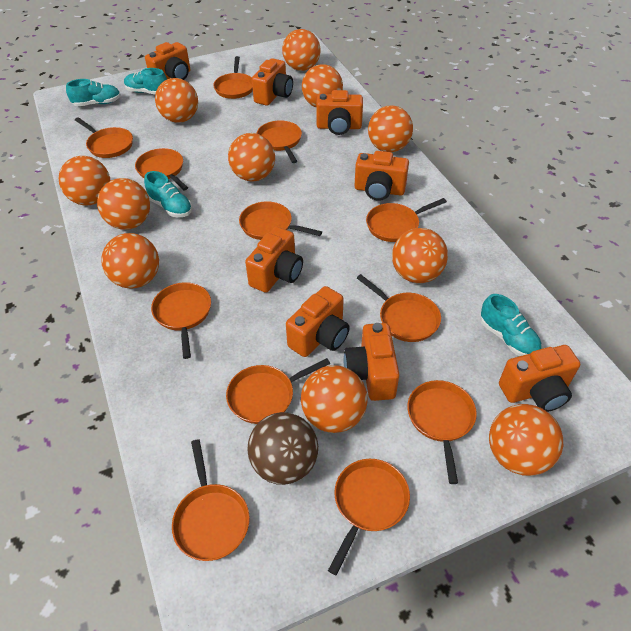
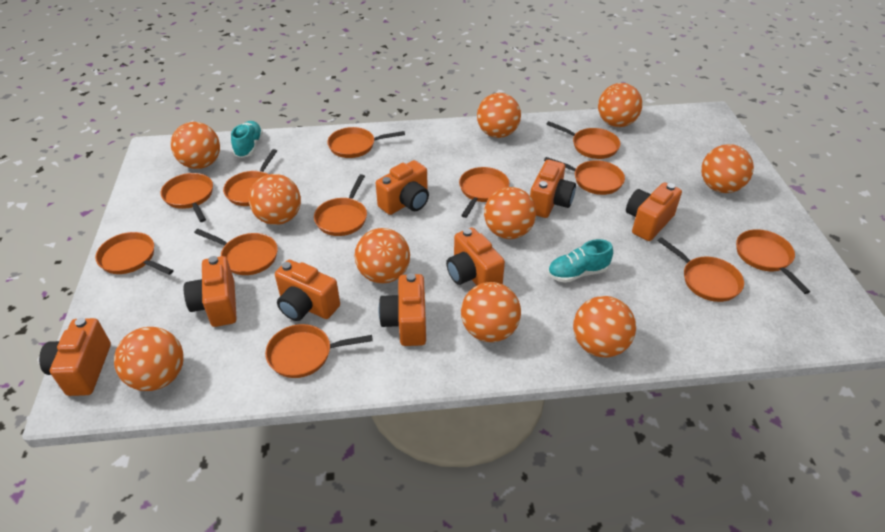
brown ball: 1 -> 0
orange ball: 11 -> 10
turquoise shoe: 4 -> 2

